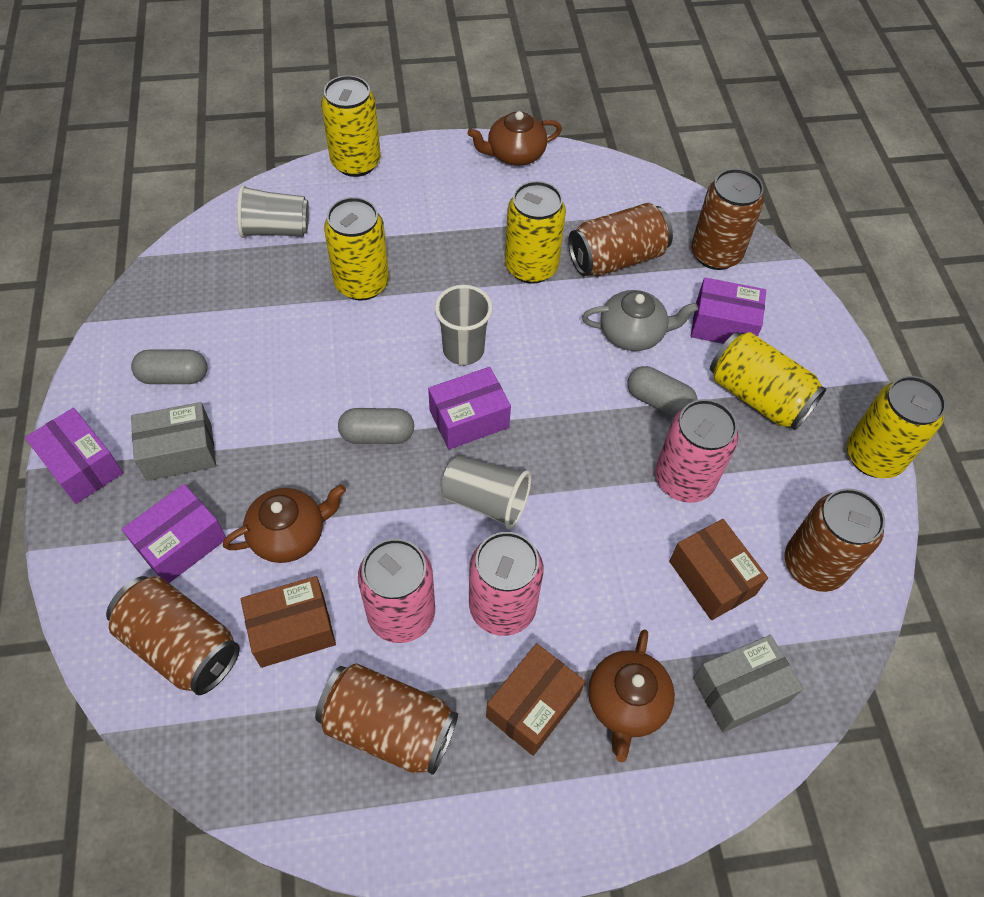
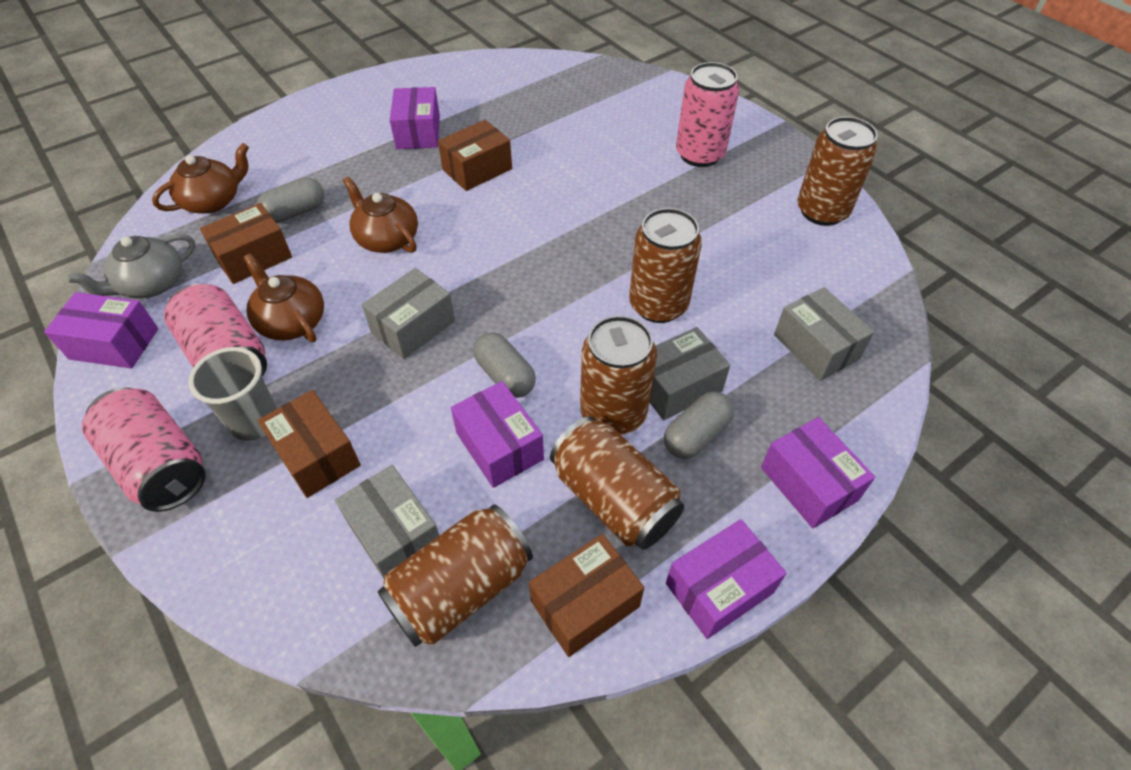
brown box: 3 -> 4
grey box: 2 -> 4
grey cup: 3 -> 1
purple box: 4 -> 5
yellow can: 5 -> 0

